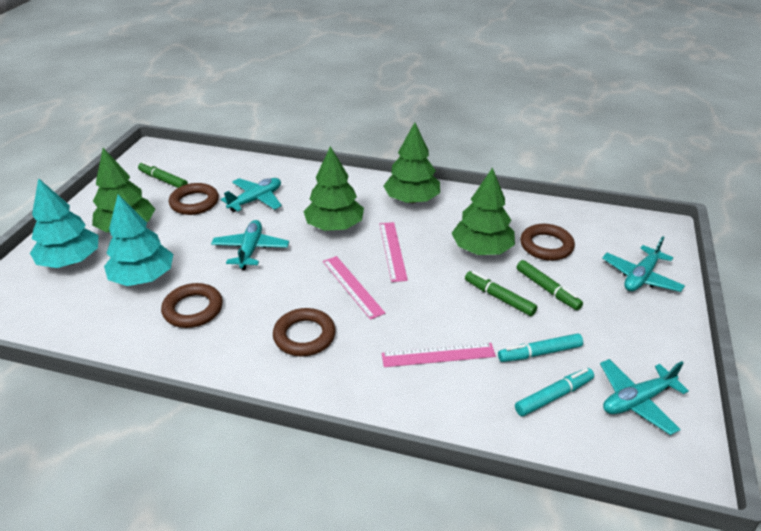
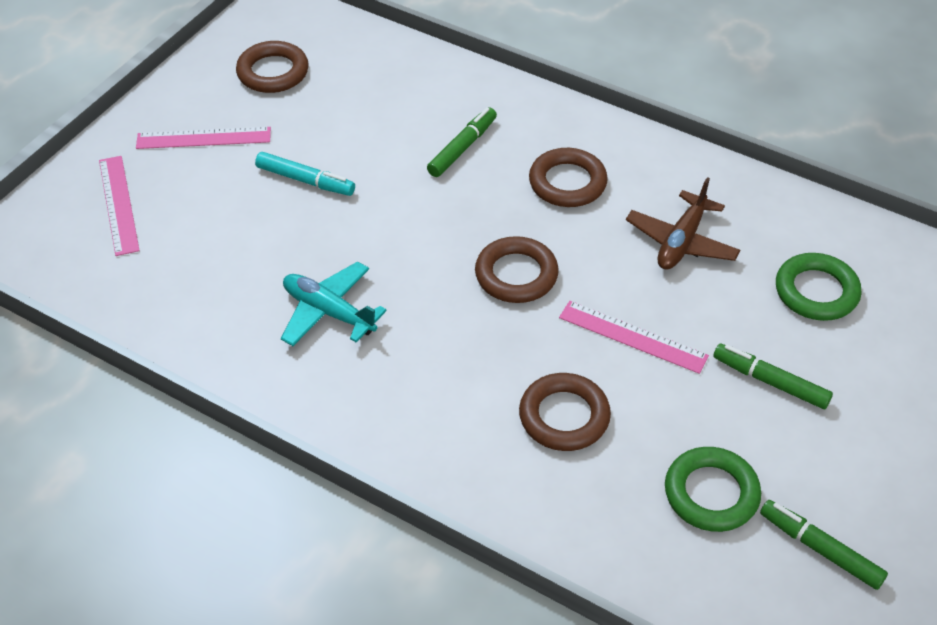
brown plane: 0 -> 1
green ring: 0 -> 2
green tree: 4 -> 0
turquoise marker: 2 -> 1
turquoise plane: 4 -> 1
turquoise tree: 2 -> 0

